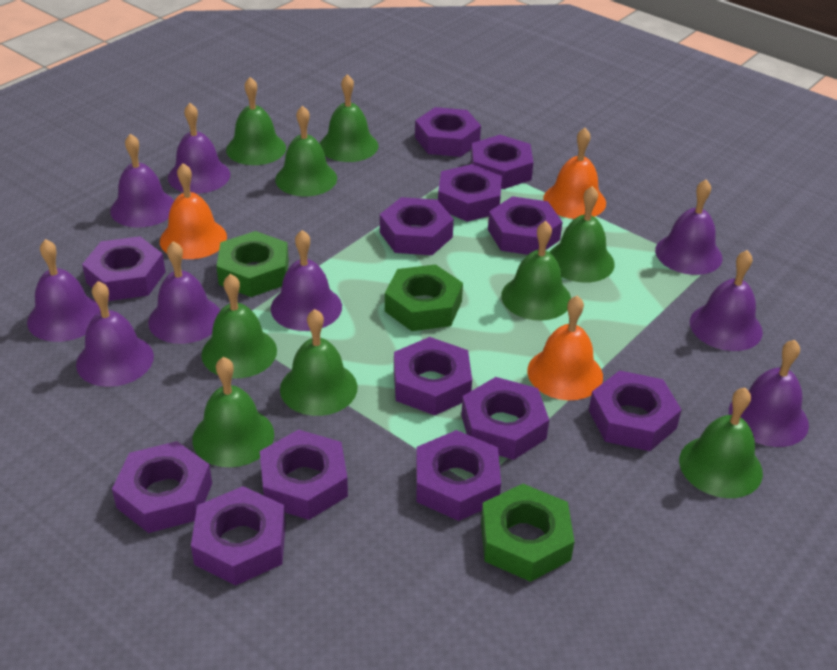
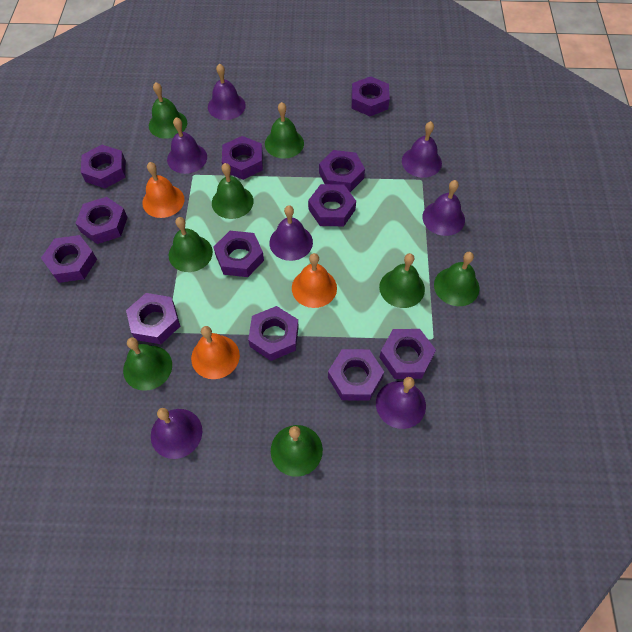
green bell: 9 -> 8
green nut: 3 -> 0
purple bell: 9 -> 7
purple nut: 13 -> 12

